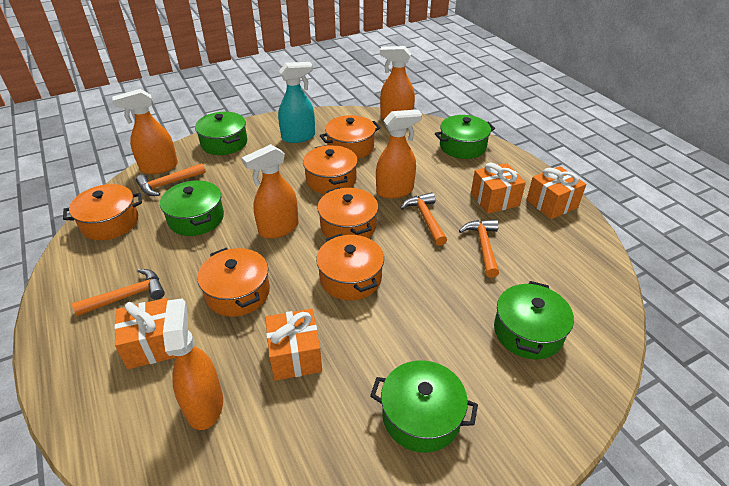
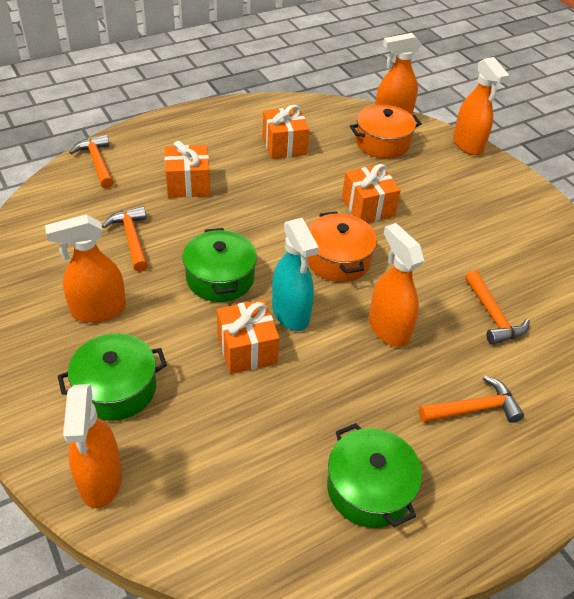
green pot: 5 -> 3
orange pot: 6 -> 2

